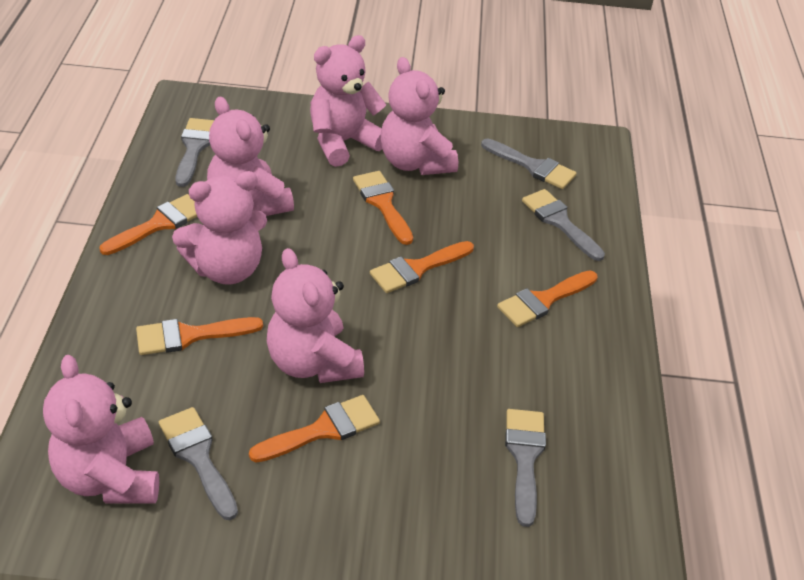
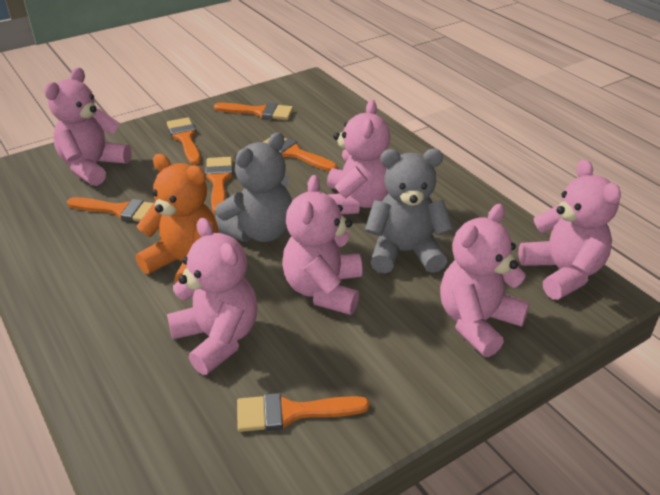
grey brush: 5 -> 0
grey teddy bear: 0 -> 2
orange teddy bear: 0 -> 1

